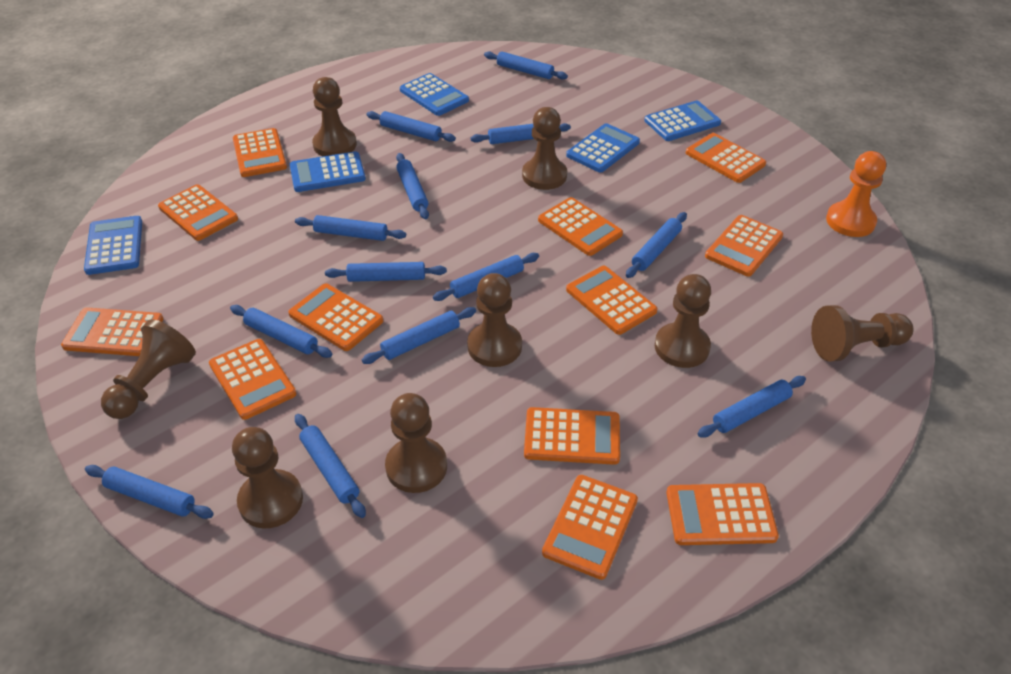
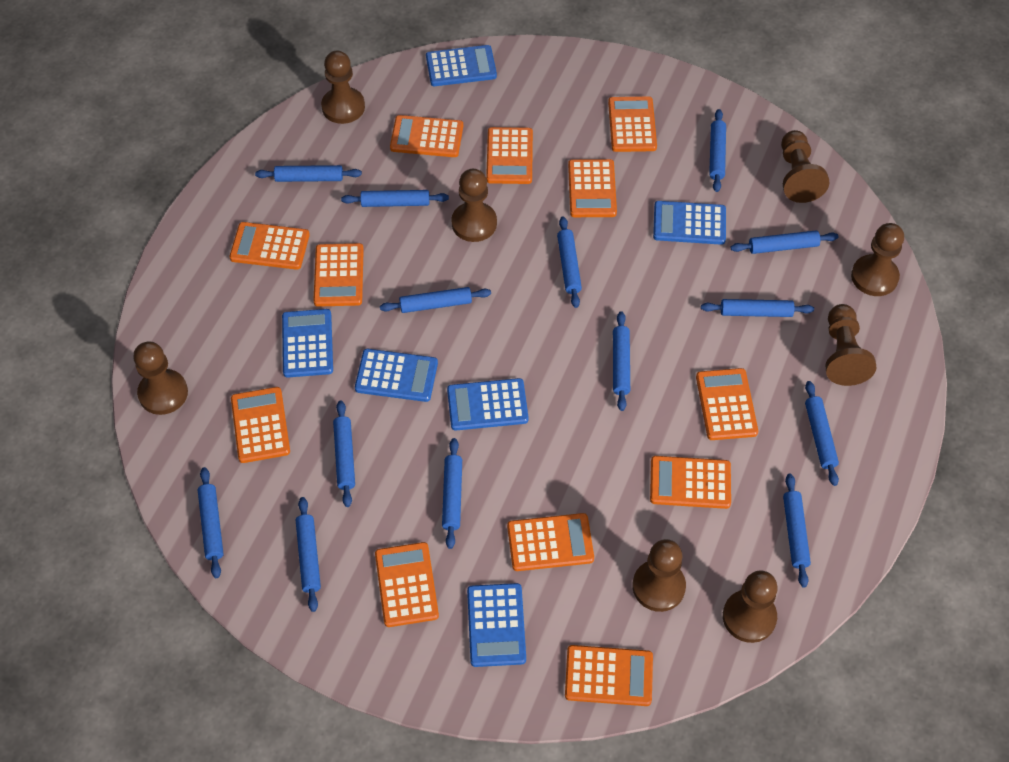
blue calculator: 5 -> 6
blue rolling pin: 13 -> 14
orange pawn: 1 -> 0

